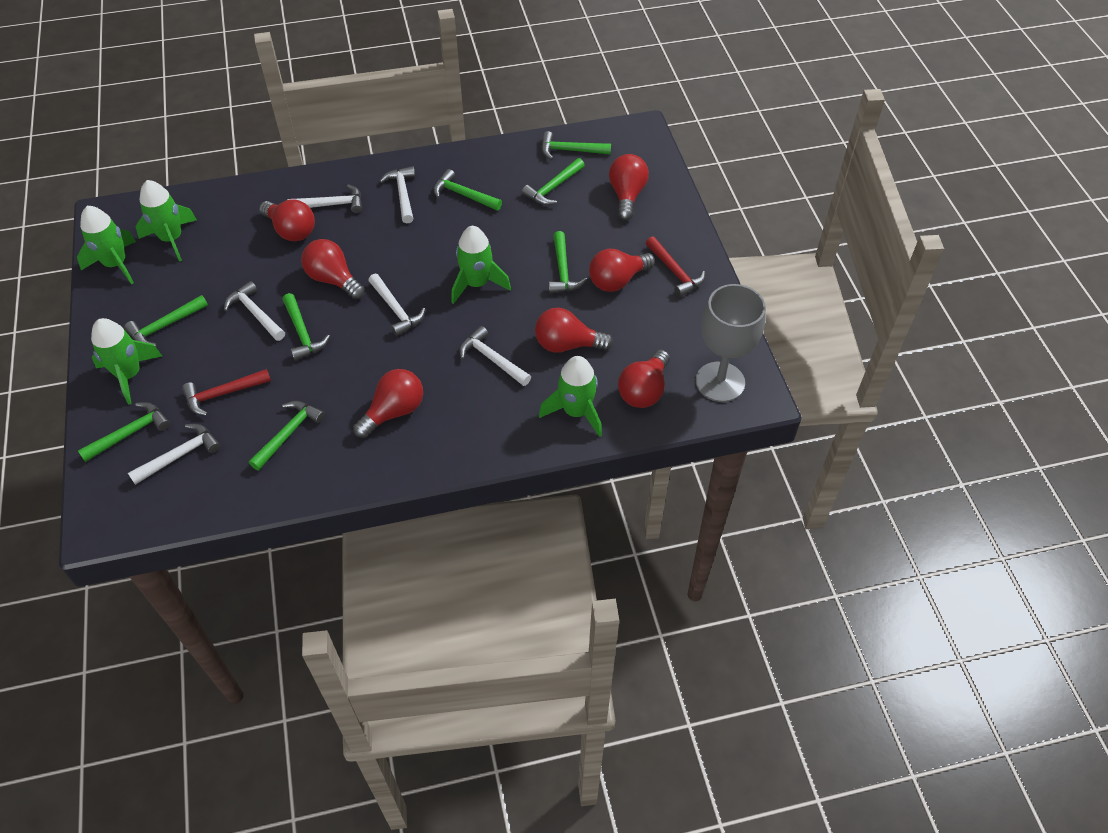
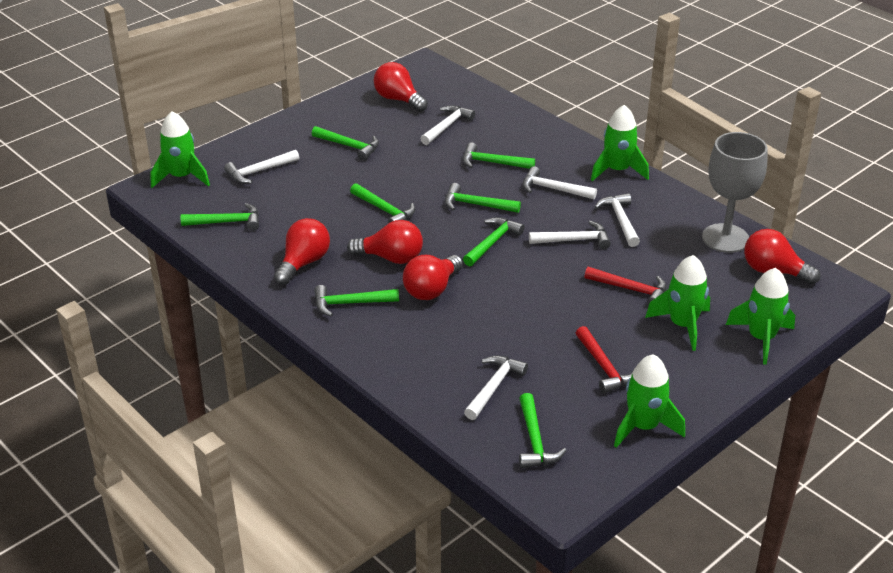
red light bulb: 7 -> 5

